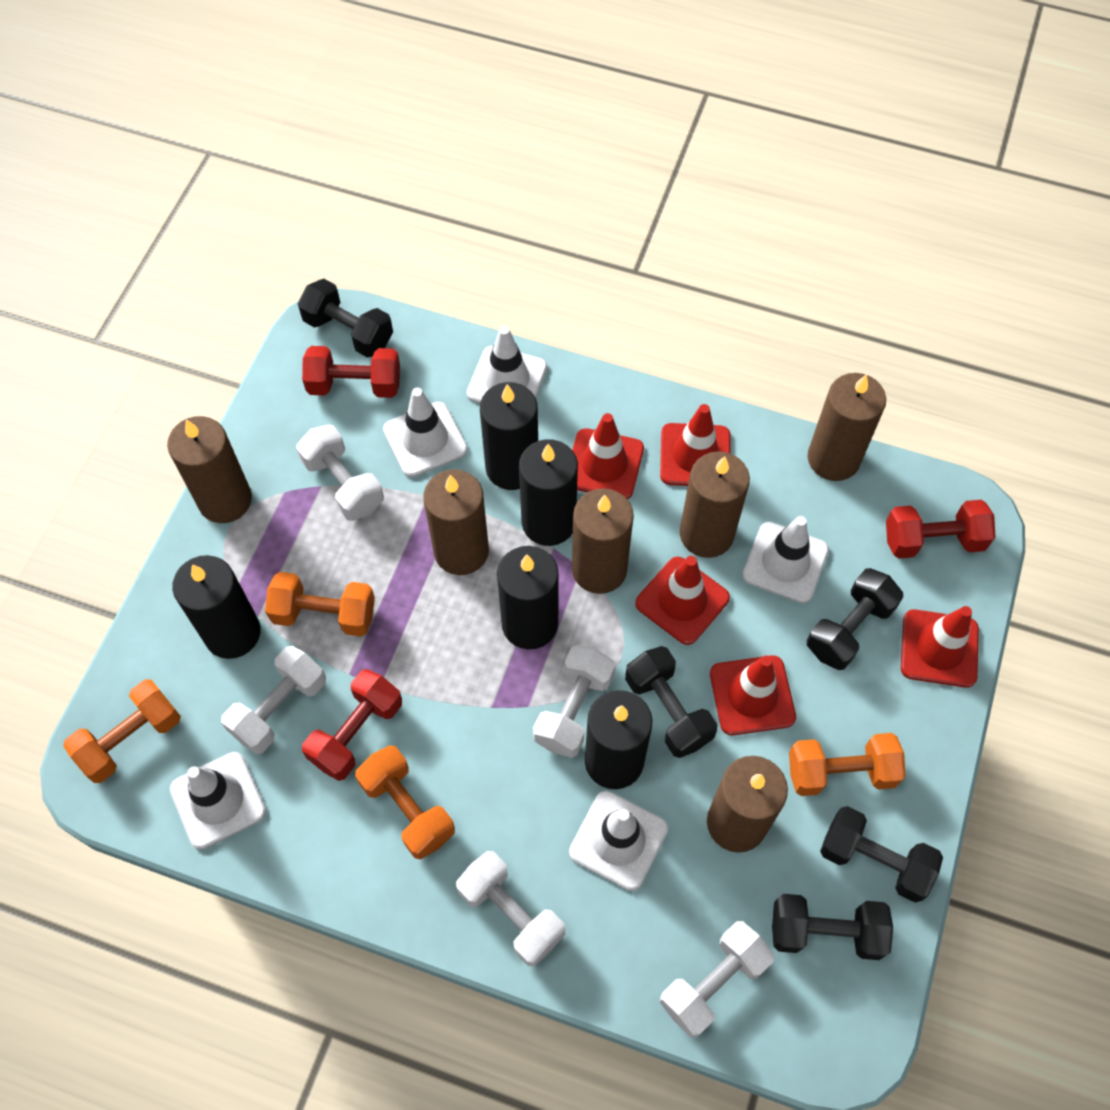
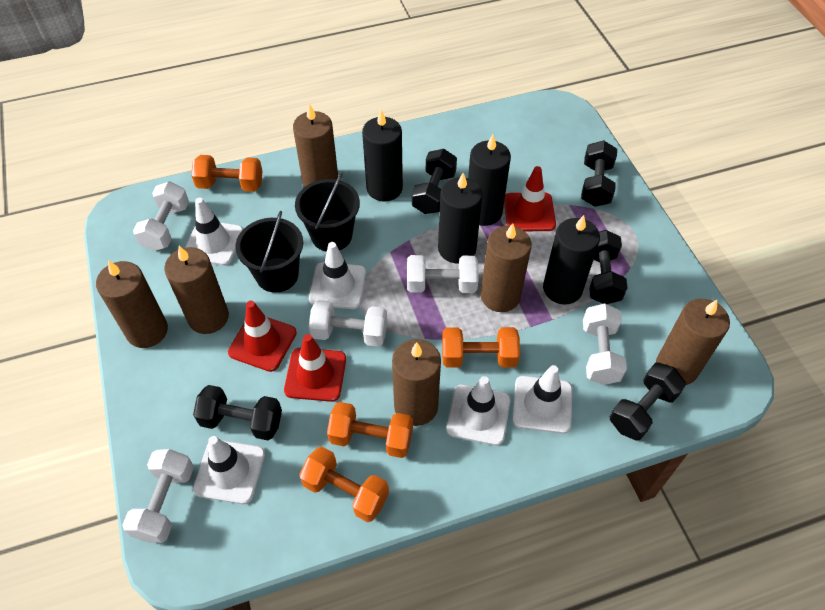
black bucket: 0 -> 2
black candle: 5 -> 4
red dumbbell: 3 -> 0
red traffic cone: 5 -> 3

